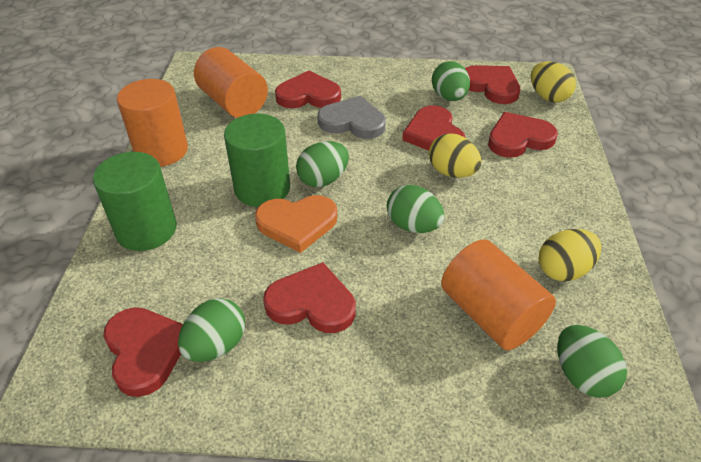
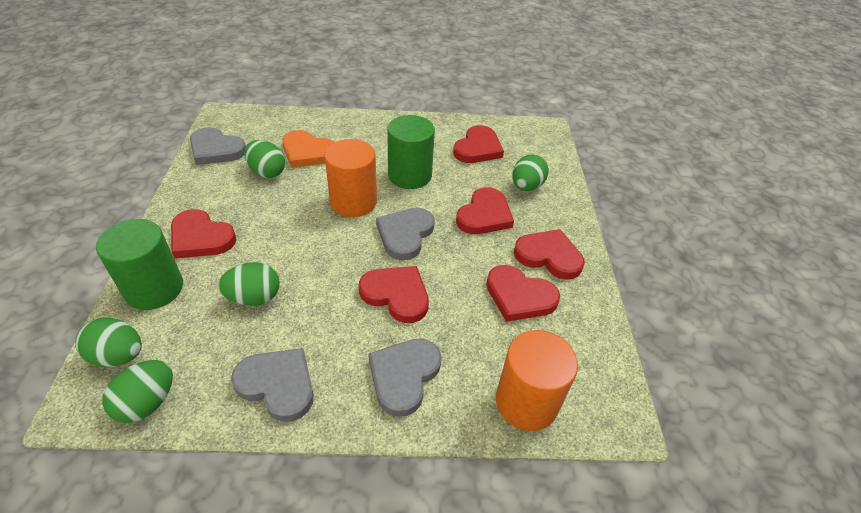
grey heart: 1 -> 4
orange cylinder: 3 -> 2
yellow egg: 3 -> 0

